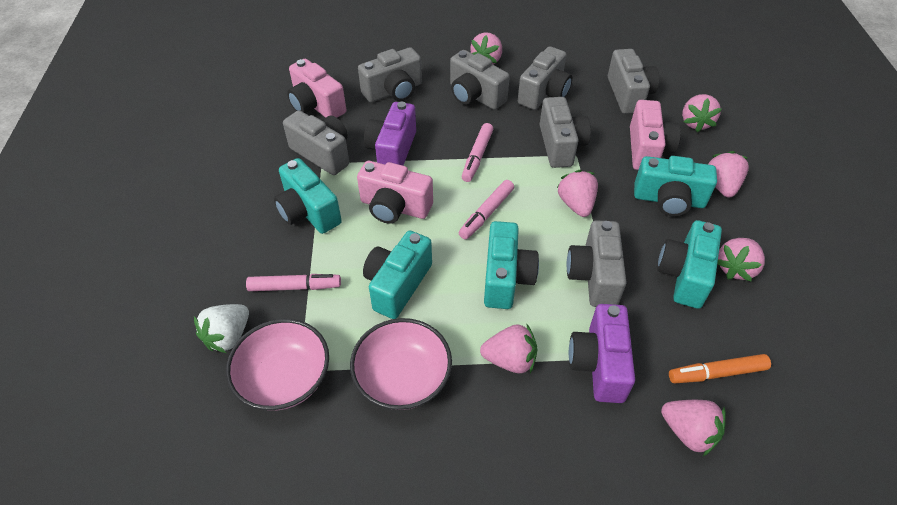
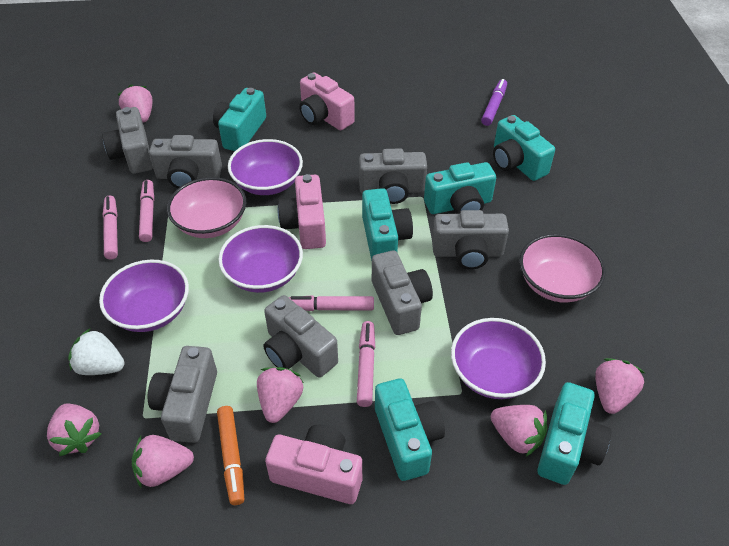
pink marker: 3 -> 4
pink strawberry: 7 -> 6
purple bowl: 0 -> 4
purple camera: 2 -> 0
purple marker: 0 -> 1
turquoise camera: 5 -> 6

